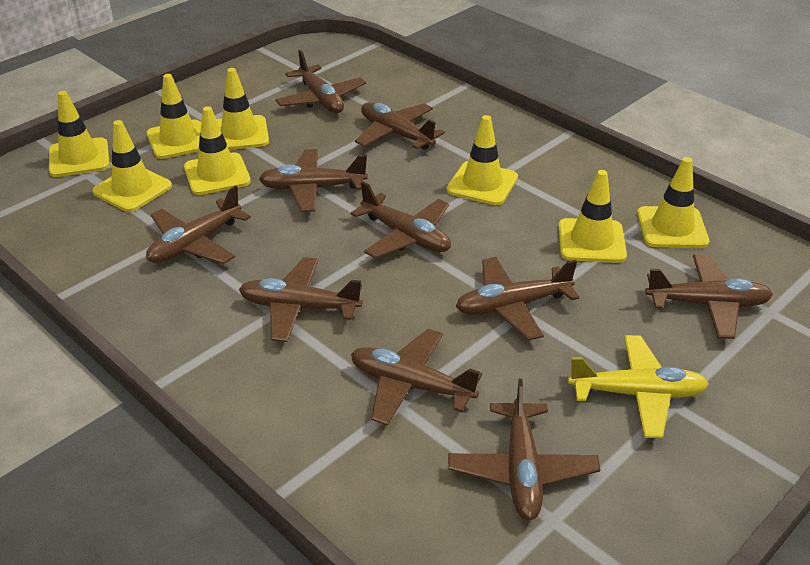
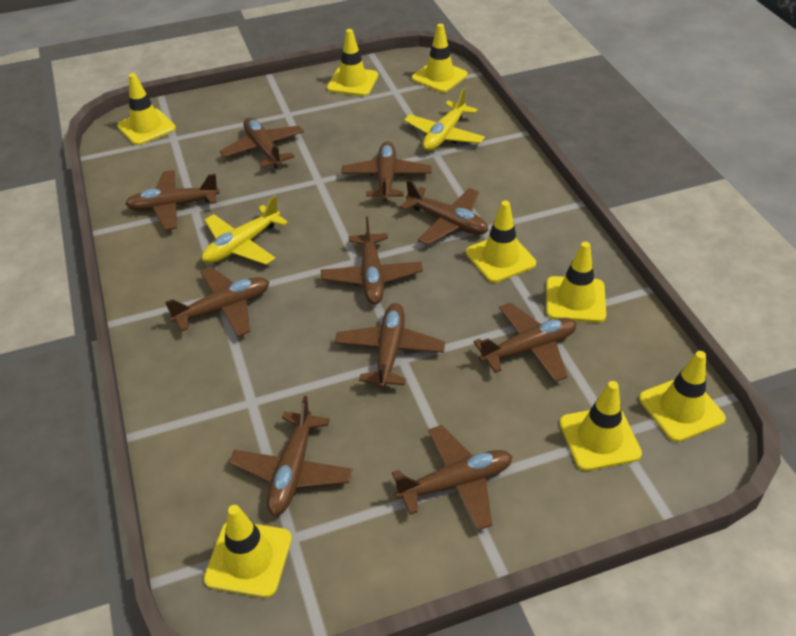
yellow plane: 1 -> 2

